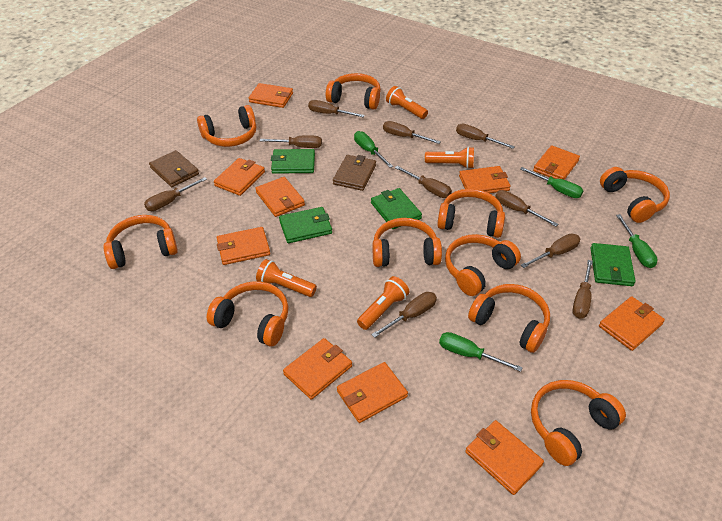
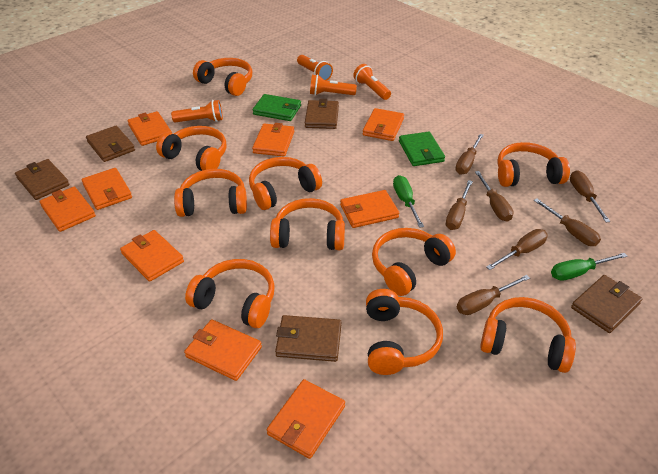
brown screwdriver: 10 -> 7
brown wallet: 2 -> 5
green screwdriver: 4 -> 2
green wallet: 4 -> 2
orange wallet: 10 -> 9

